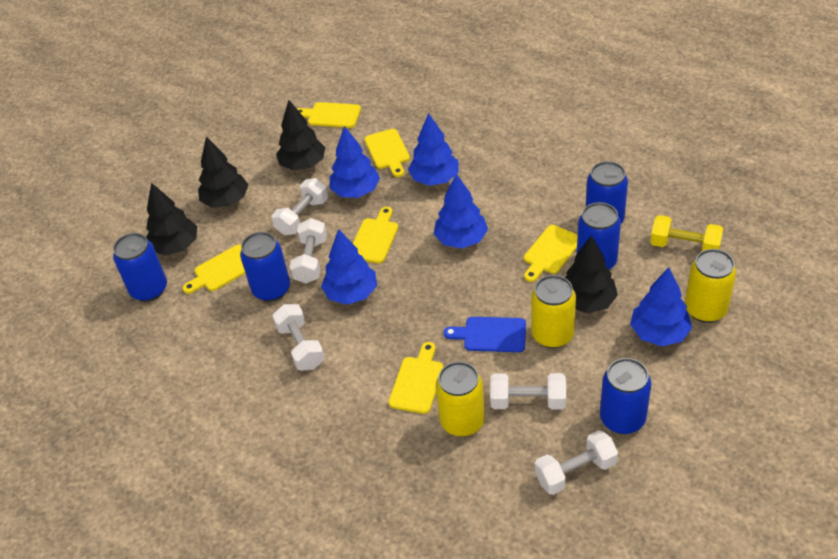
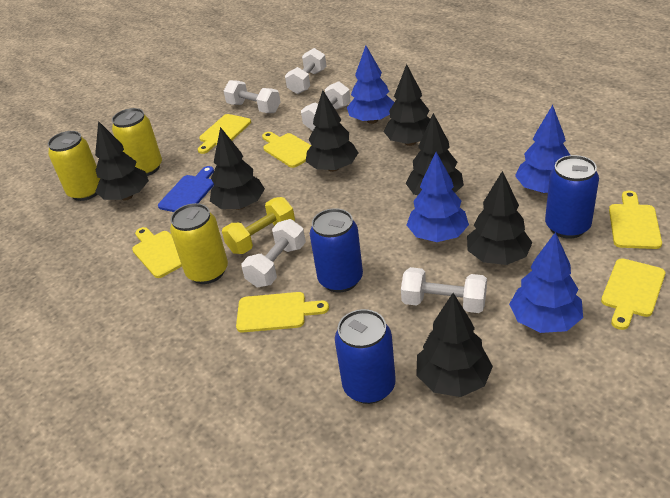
black tree: 4 -> 7
blue can: 5 -> 3
blue tree: 5 -> 4

